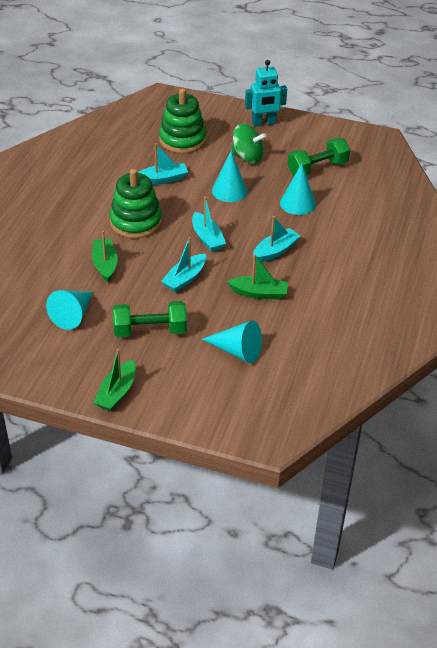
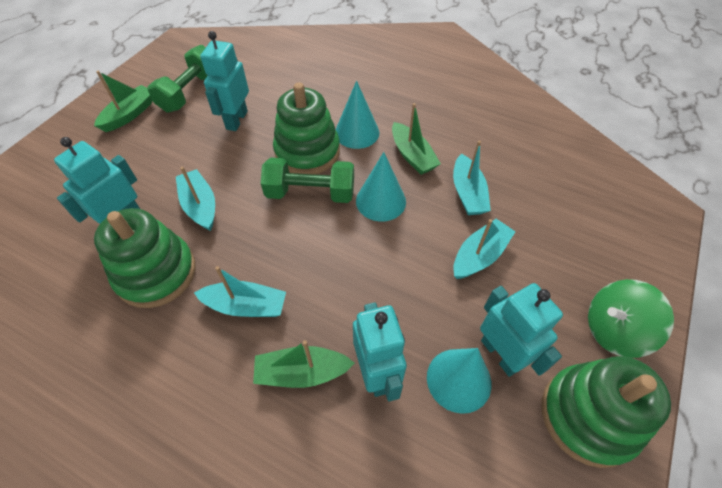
green stacking toy: 2 -> 3
turquoise cone: 4 -> 3
turquoise robot: 1 -> 4

